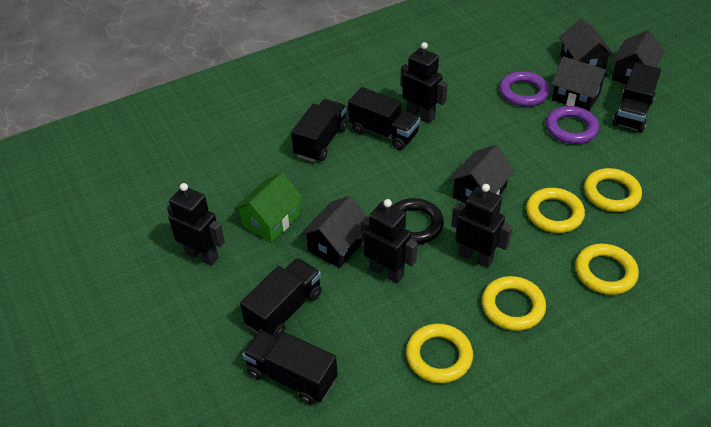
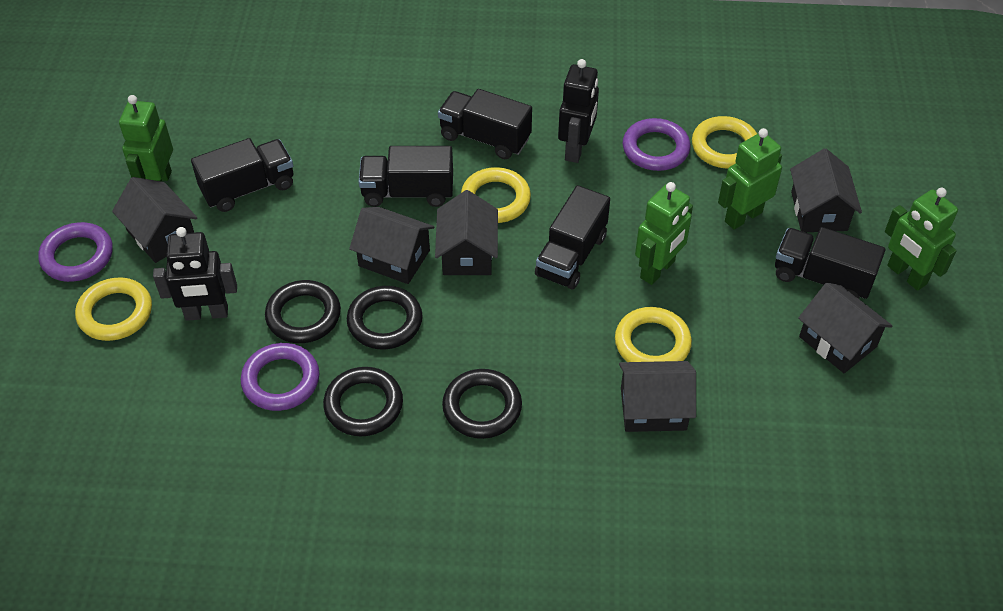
black house: 5 -> 6
black ring: 1 -> 4
black robot: 4 -> 2
green house: 1 -> 0
green robot: 0 -> 4
purple ring: 2 -> 3
yellow ring: 5 -> 4

